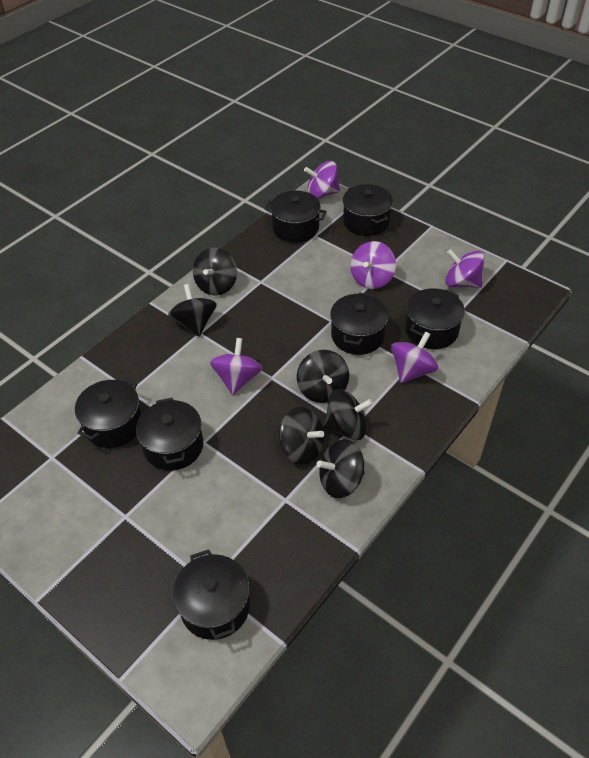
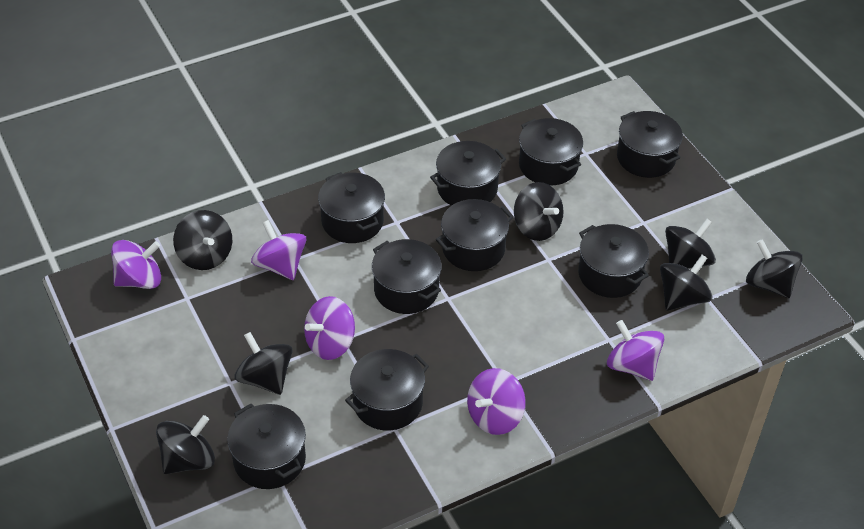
black pot: 7 -> 9
black spinning top: 6 -> 7

